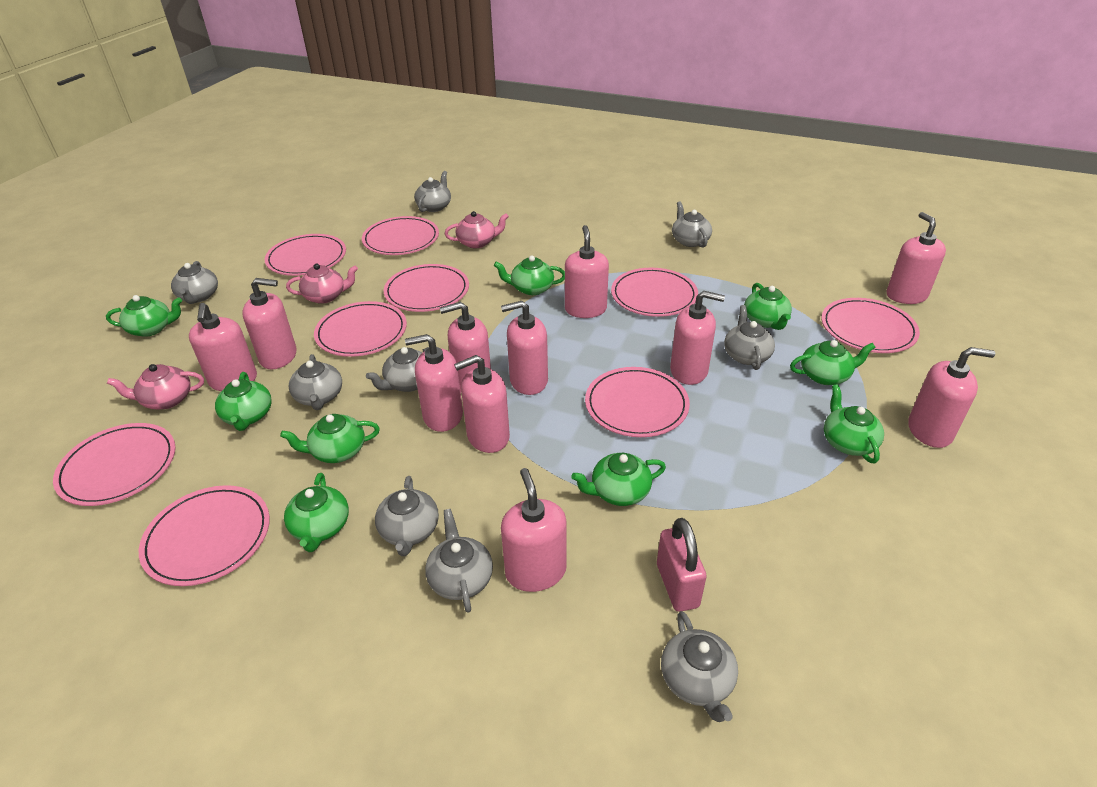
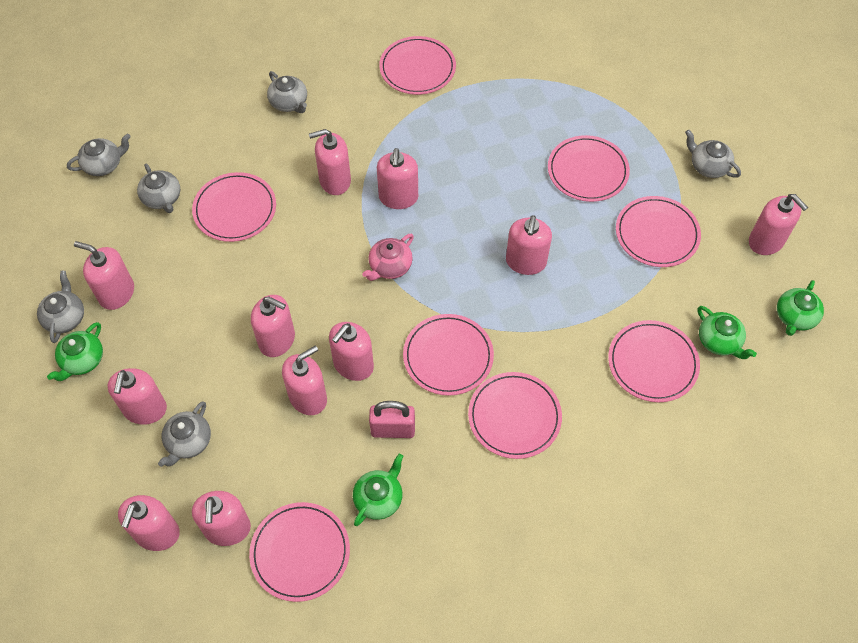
green teapot: 9 -> 4
grey teapot: 9 -> 6
pink plate: 9 -> 8
pink teapot: 3 -> 1

